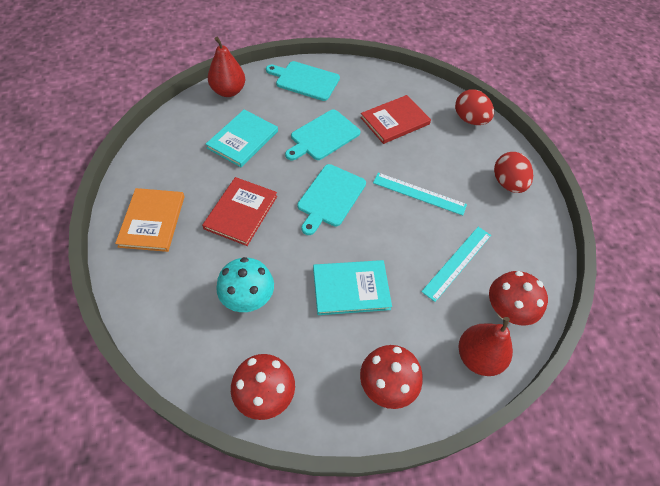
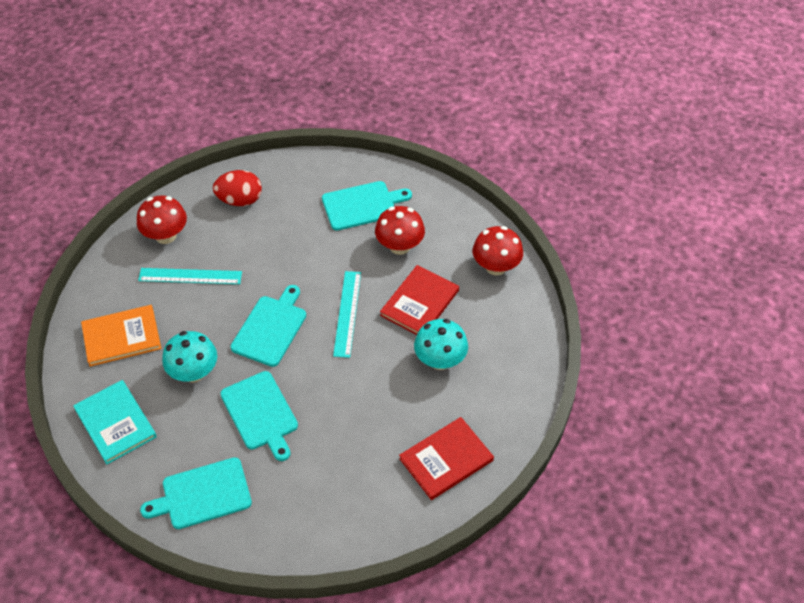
red egg: 2 -> 1
red pear: 2 -> 0
turquoise book: 2 -> 1
turquoise cutting board: 3 -> 4
turquoise mushroom: 1 -> 2

